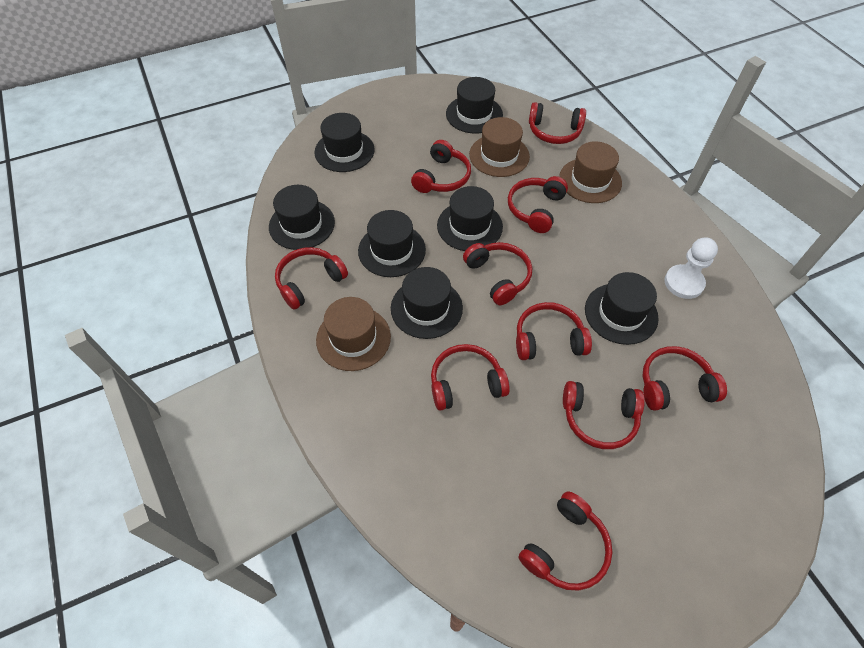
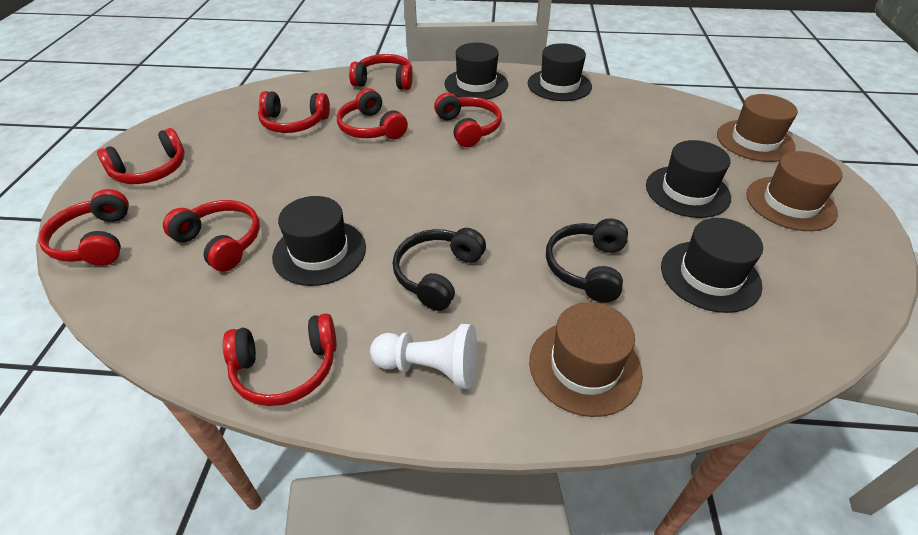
black hat: 7 -> 5
black headphones: 0 -> 2
red headphones: 10 -> 8

